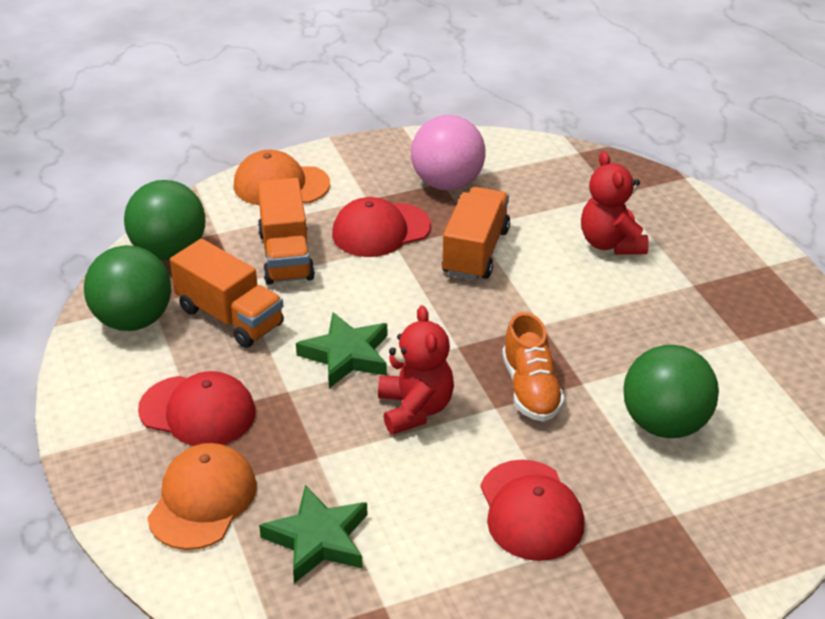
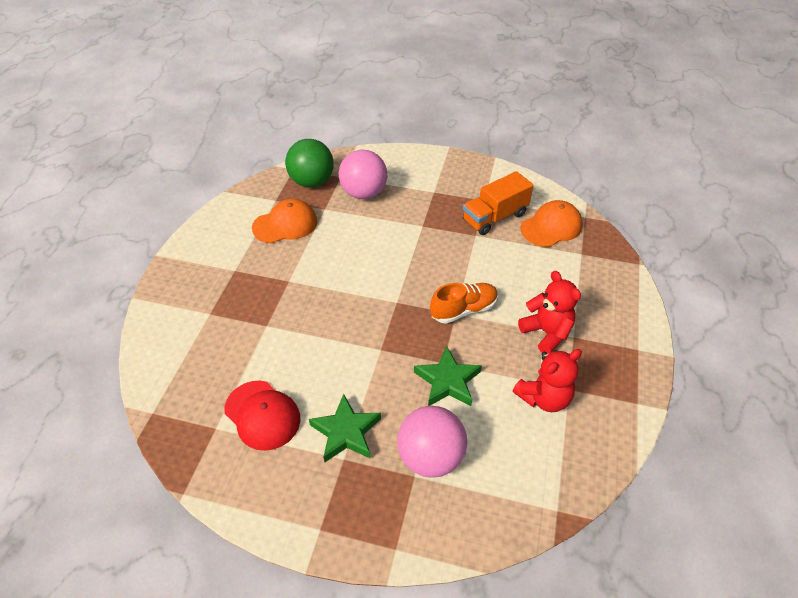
green ball: 3 -> 1
orange truck: 3 -> 1
pink ball: 1 -> 2
red cap: 3 -> 1

